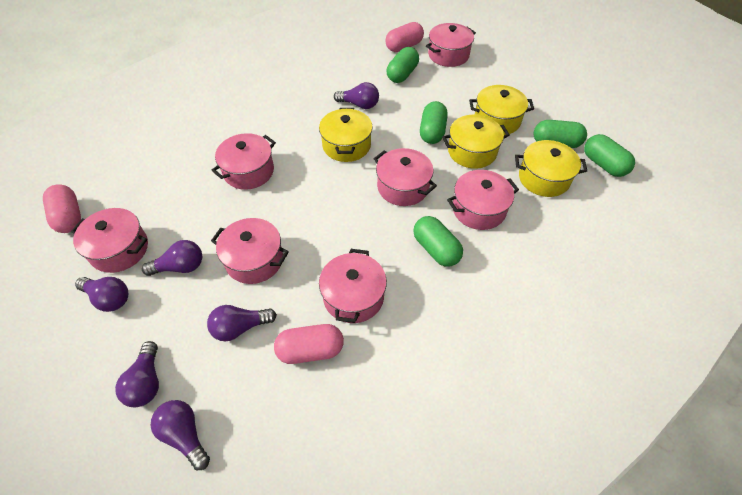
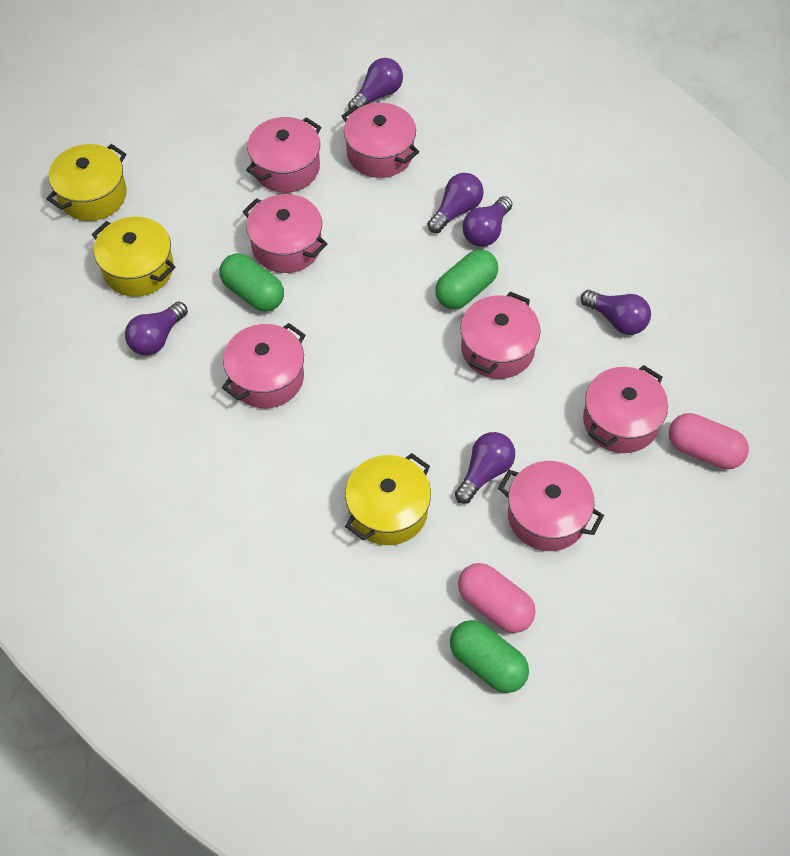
green capsule: 5 -> 3
pink capsule: 3 -> 2
yellow pot: 4 -> 3

